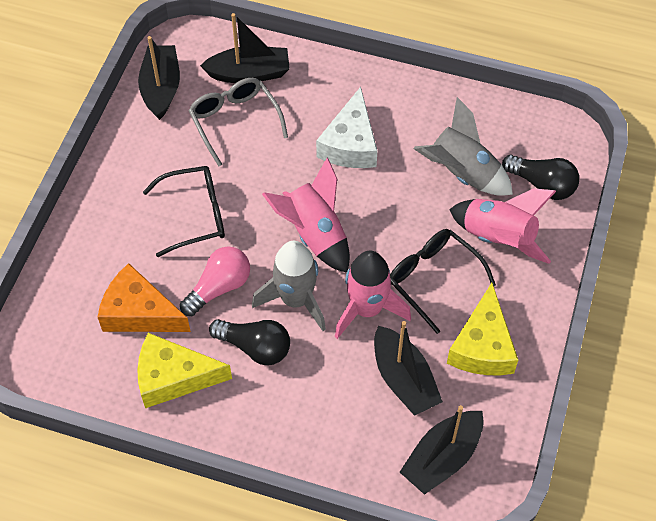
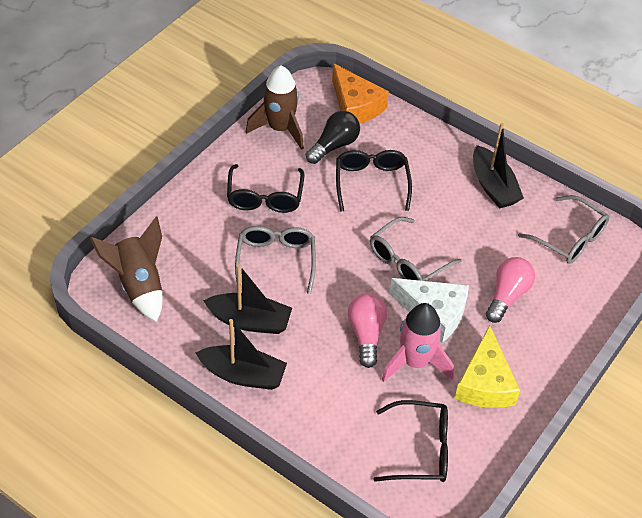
black boat: 4 -> 3
black glasses: 2 -> 3
black light bulb: 2 -> 1
brown rocket: 0 -> 2
grey glasses: 1 -> 3
grey rocket: 2 -> 0
pink light bulb: 1 -> 2
pink rocket: 3 -> 1
yellow cheese: 2 -> 1

